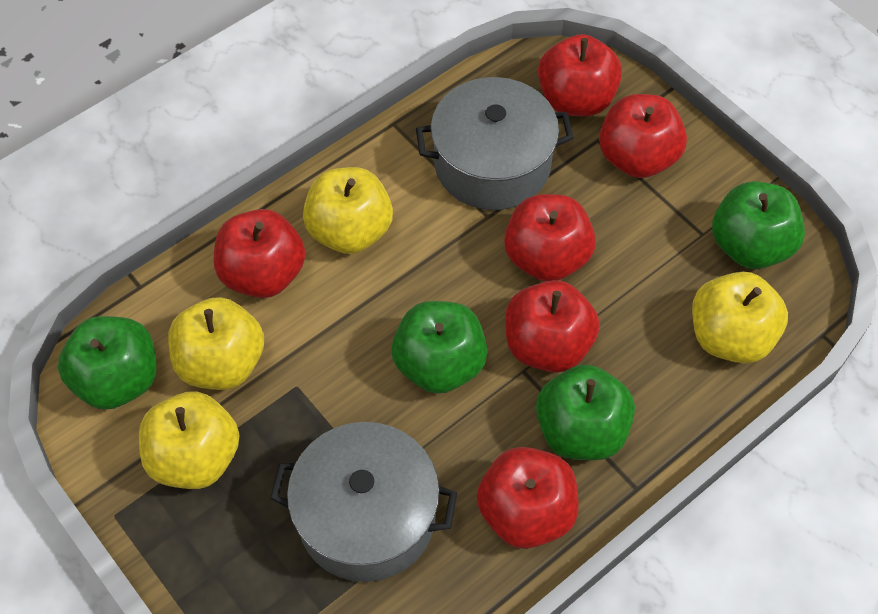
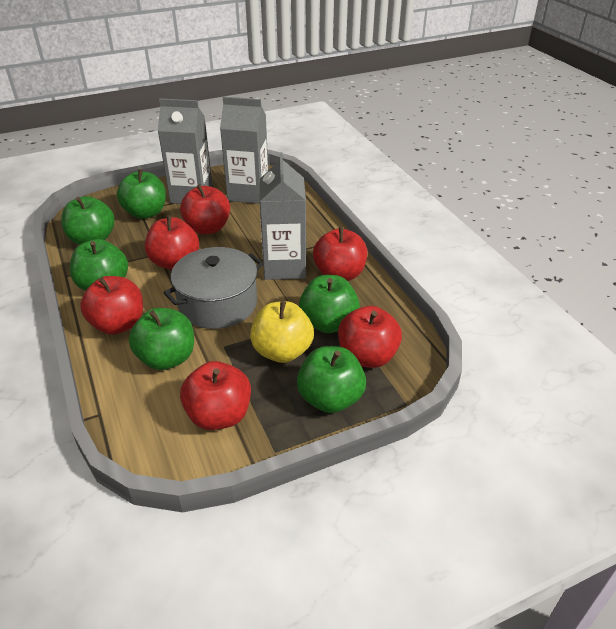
green apple: 4 -> 6
grey carton: 0 -> 3
grey pot: 2 -> 1
yellow apple: 4 -> 1

